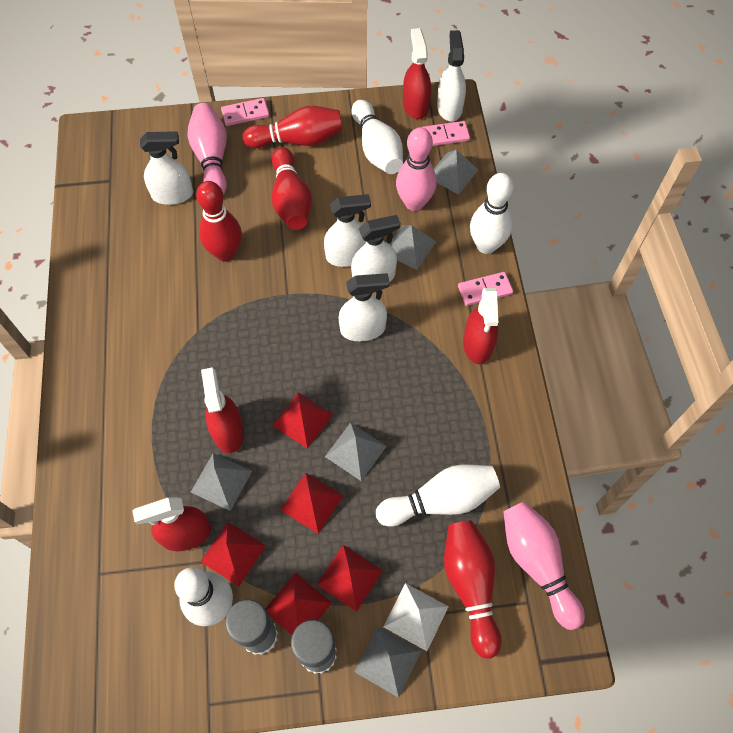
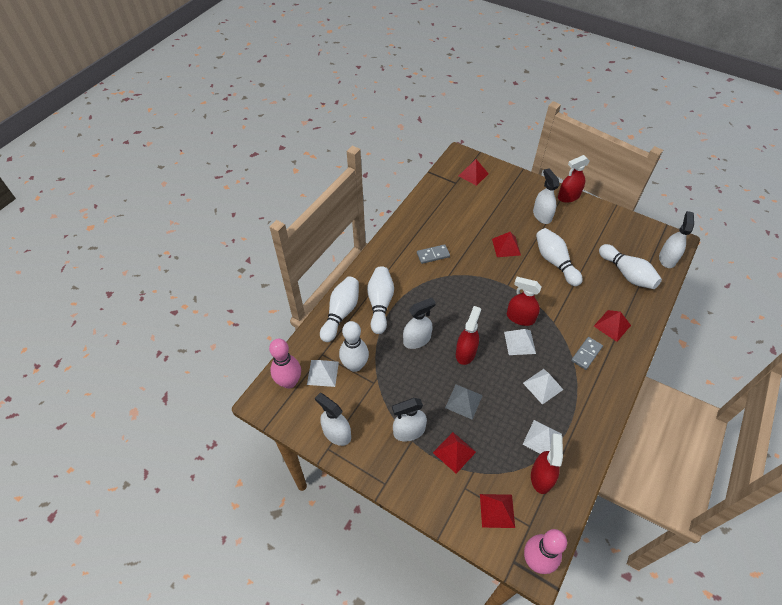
grey domino: 0 -> 2
grey glue stick: 2 -> 0
grey pyramid: 5 -> 1
pink bowling pin: 3 -> 2
pink domino: 3 -> 0
red bowling pin: 4 -> 0
white bowling pin: 4 -> 5
white pyramid: 1 -> 4

